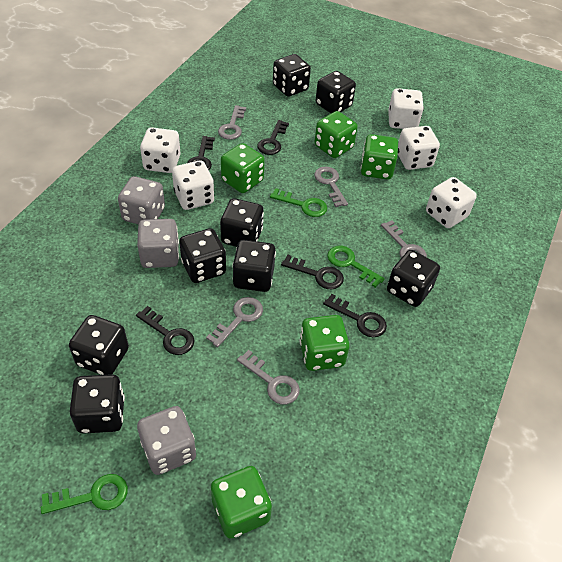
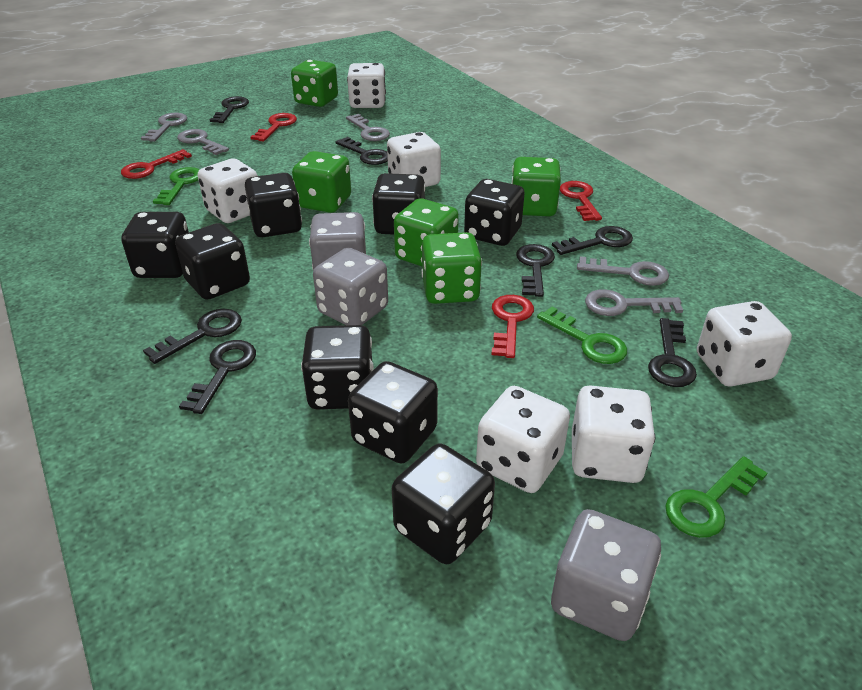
black key: 5 -> 7
red key: 0 -> 4
white dice: 5 -> 6

